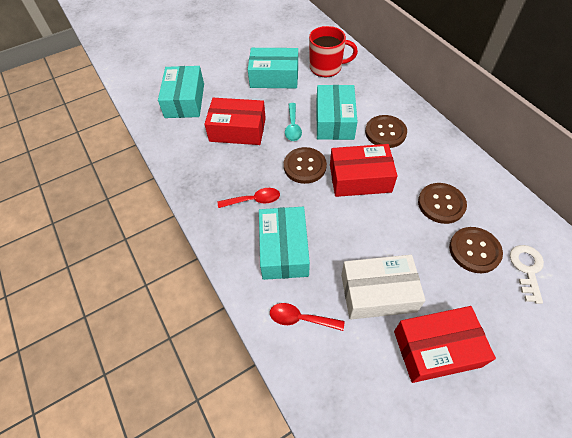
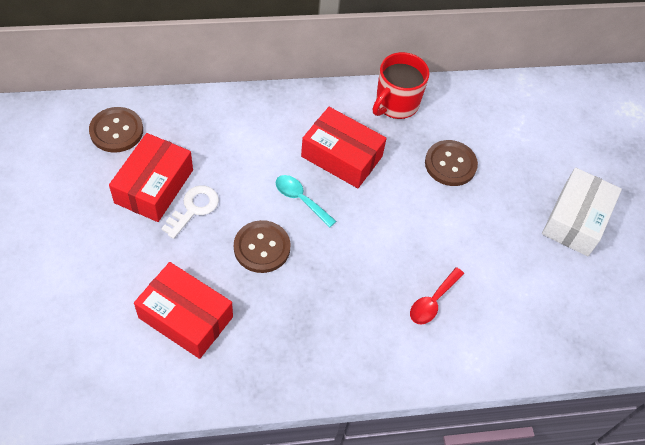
brown button: 4 -> 3
red spoon: 2 -> 1
turquoise box: 4 -> 0

